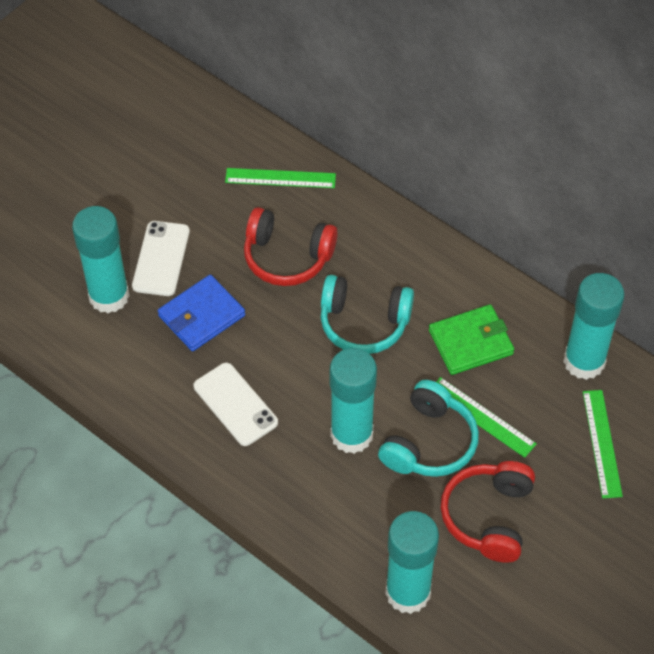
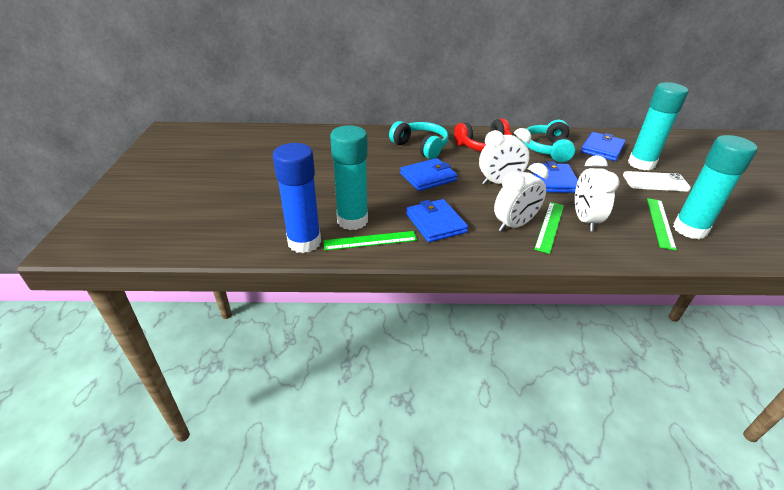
blue glue stick: 0 -> 1
blue wallet: 1 -> 4
green wallet: 1 -> 0
red headphones: 2 -> 1
turquoise glue stick: 4 -> 3
white clock: 0 -> 3
white phone: 2 -> 1

